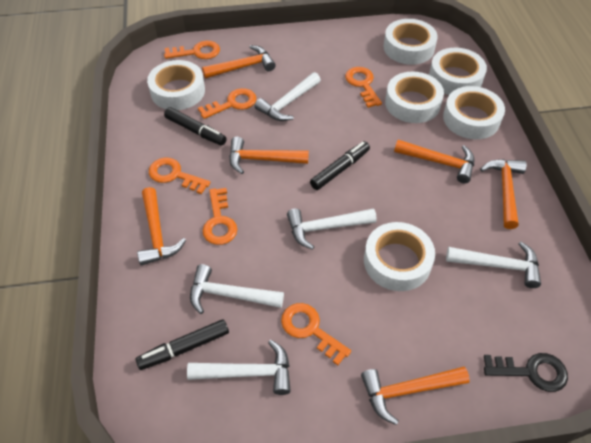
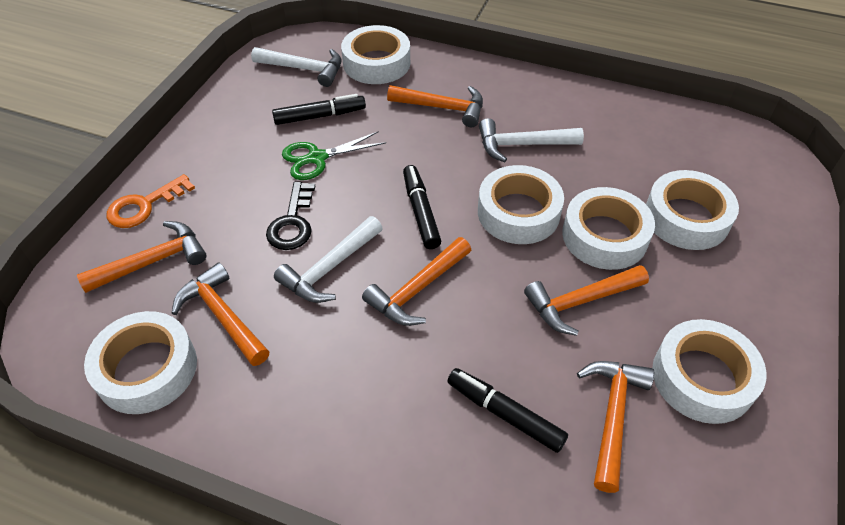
green scissors: 0 -> 1
orange key: 6 -> 1
white hammer: 5 -> 3

